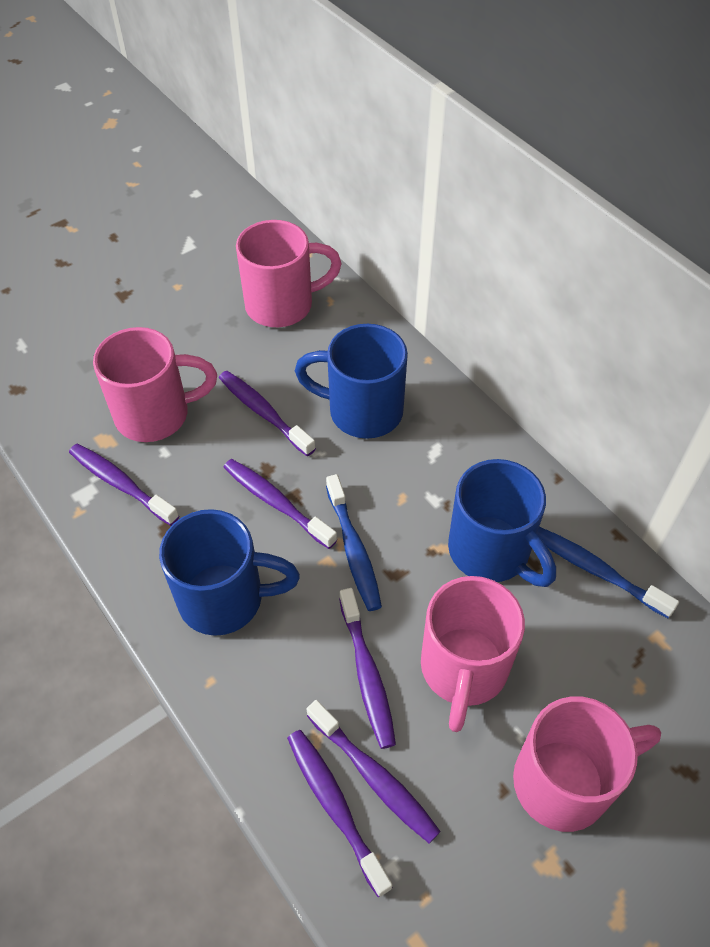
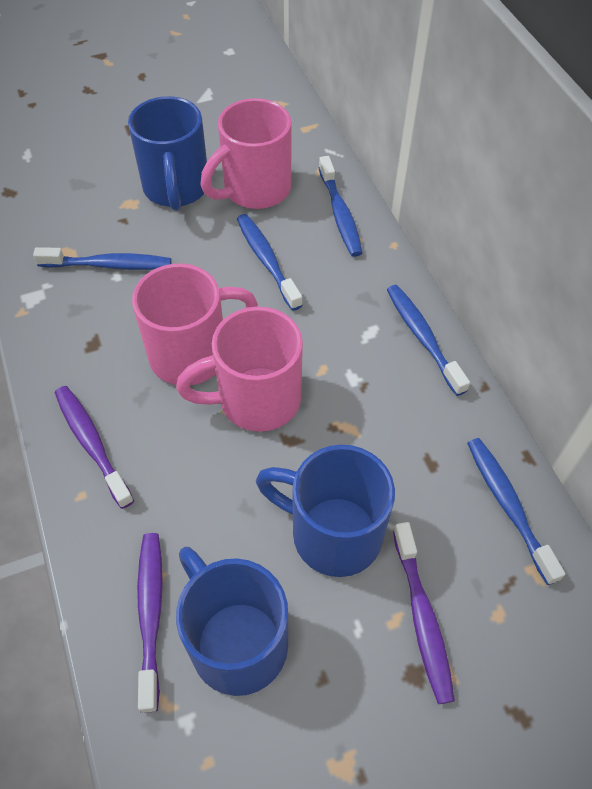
blue toothbrush: 2 -> 5
pink mug: 4 -> 3
purple toothbrush: 6 -> 3

